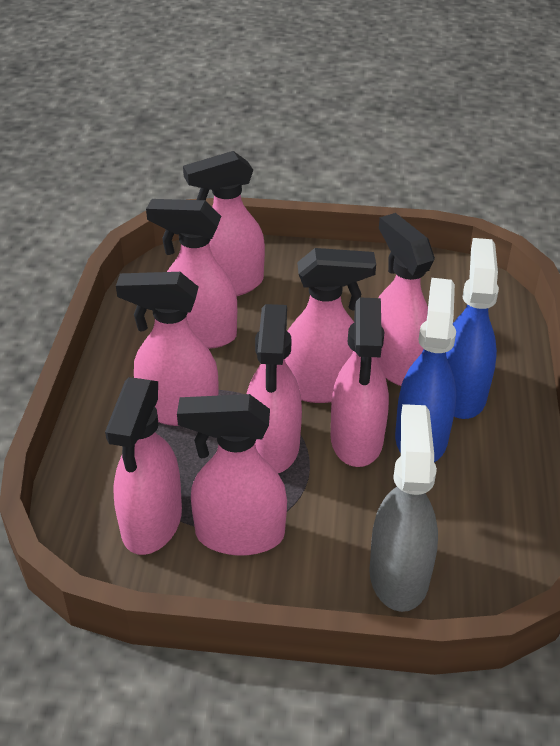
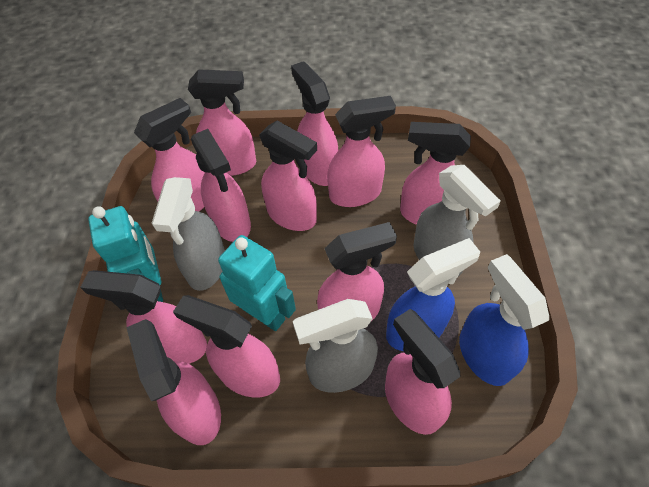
grey spray bottle: 1 -> 3
pink spray bottle: 9 -> 12
turquoise robot: 0 -> 2

